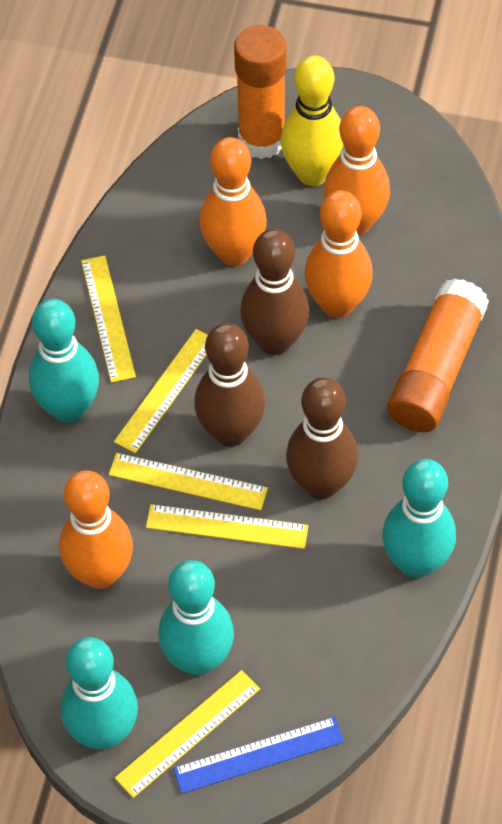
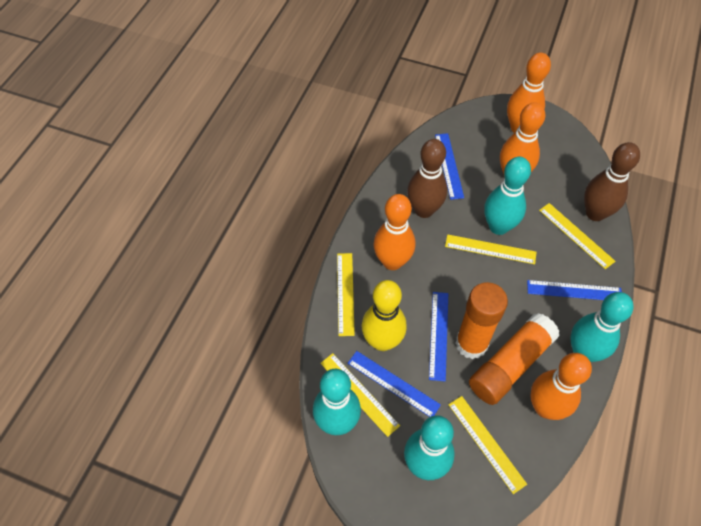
blue ruler: 1 -> 4
brown bowling pin: 3 -> 2

